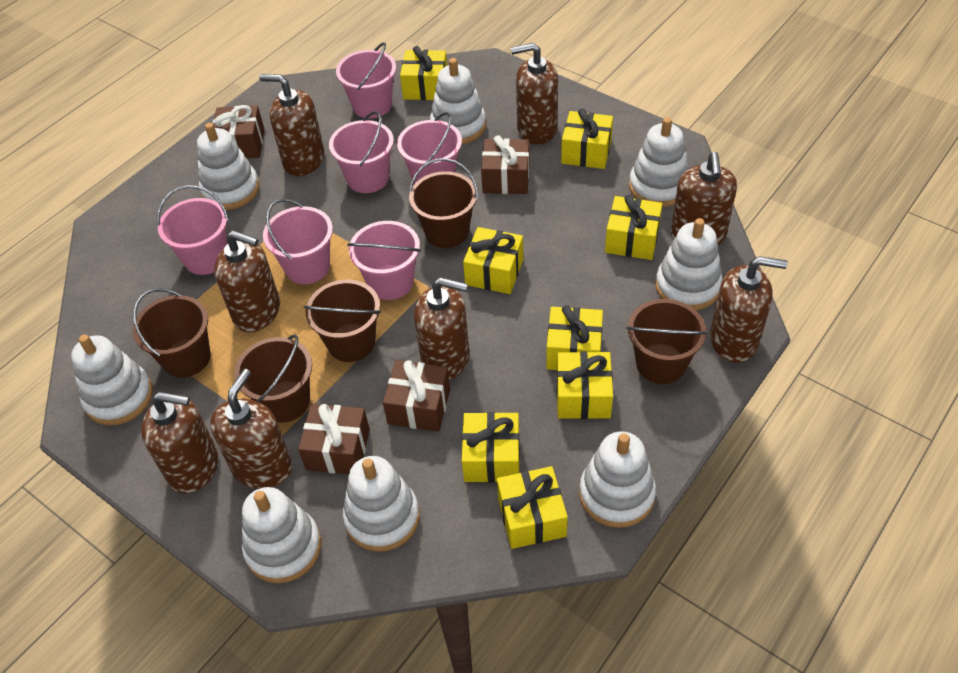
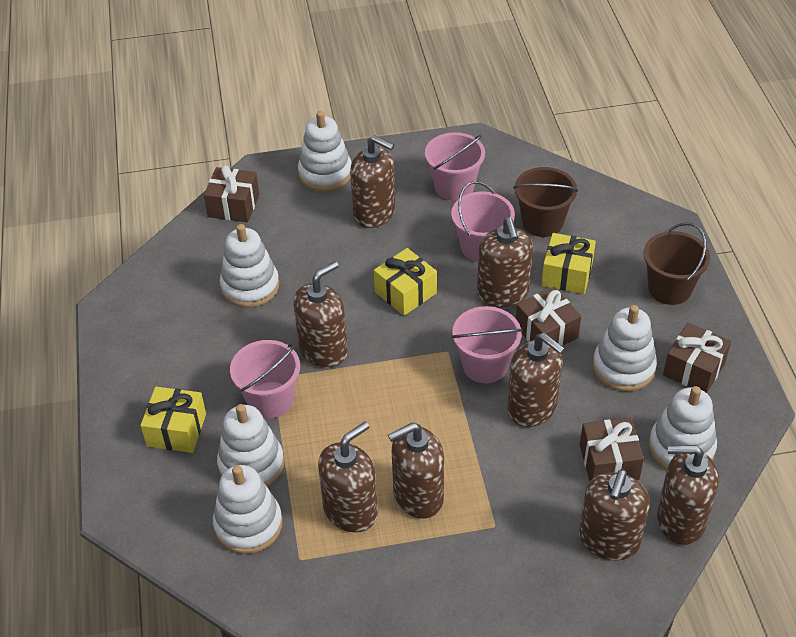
brown bucket: 5 -> 2
pink bucket: 6 -> 4
white stacking toy: 8 -> 6
yellow gift: 8 -> 3

